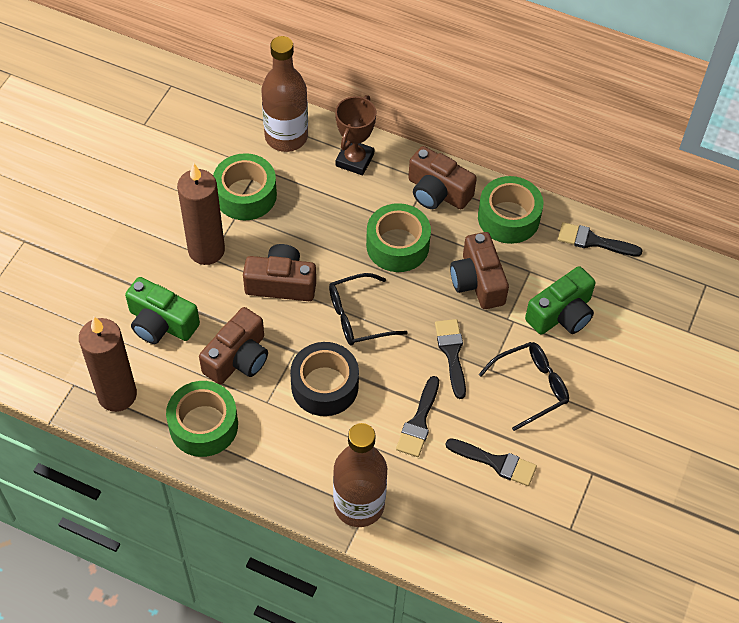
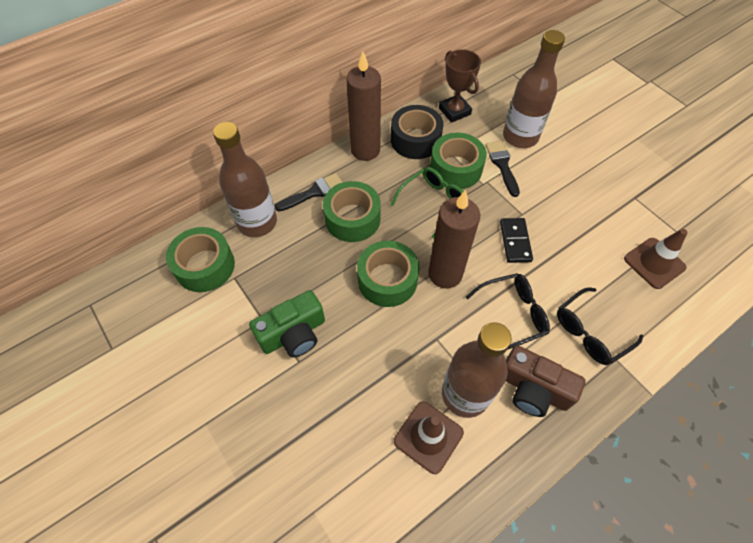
black brush: 4 -> 2
black domino: 0 -> 1
brown bottle: 2 -> 3
brown camera: 4 -> 1
brown traffic cone: 0 -> 2
green camera: 2 -> 1
green glasses: 0 -> 1

